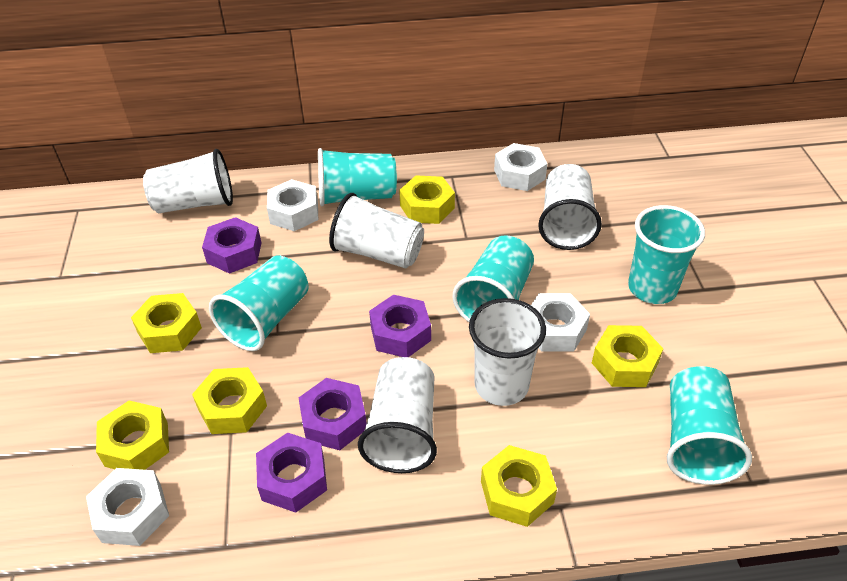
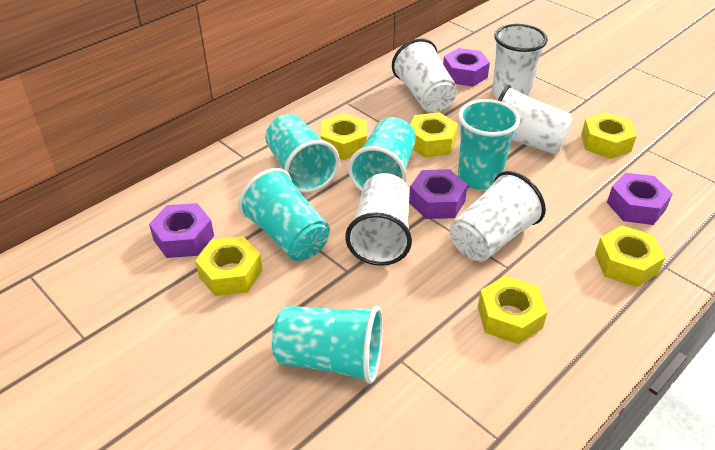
white nut: 4 -> 0

